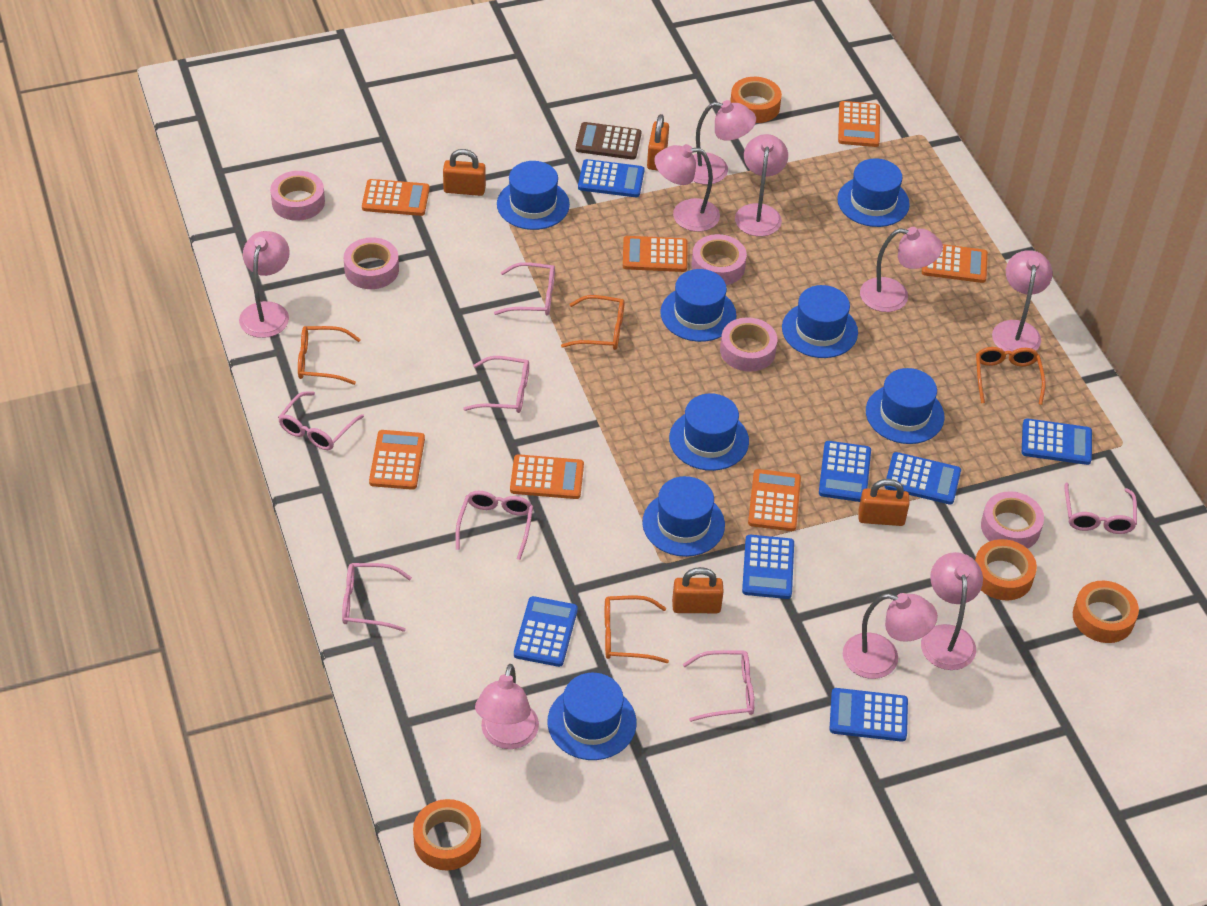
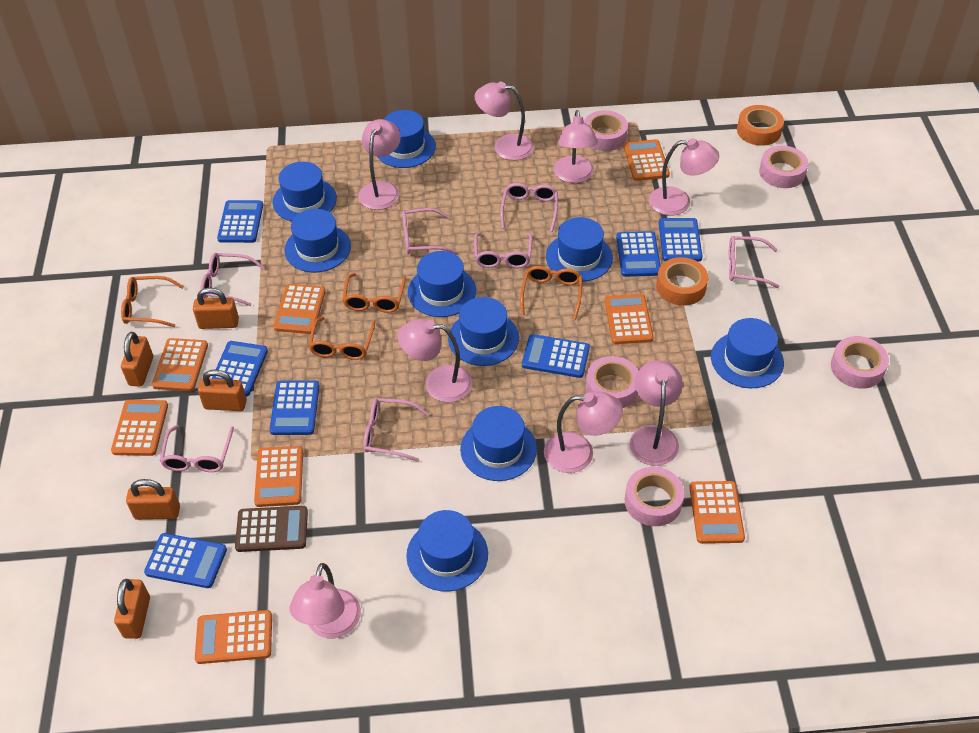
blue hat: 8 -> 9
orange calculator: 7 -> 8
orange padlock: 4 -> 5
orange tape: 4 -> 2
pink lamp: 9 -> 8

